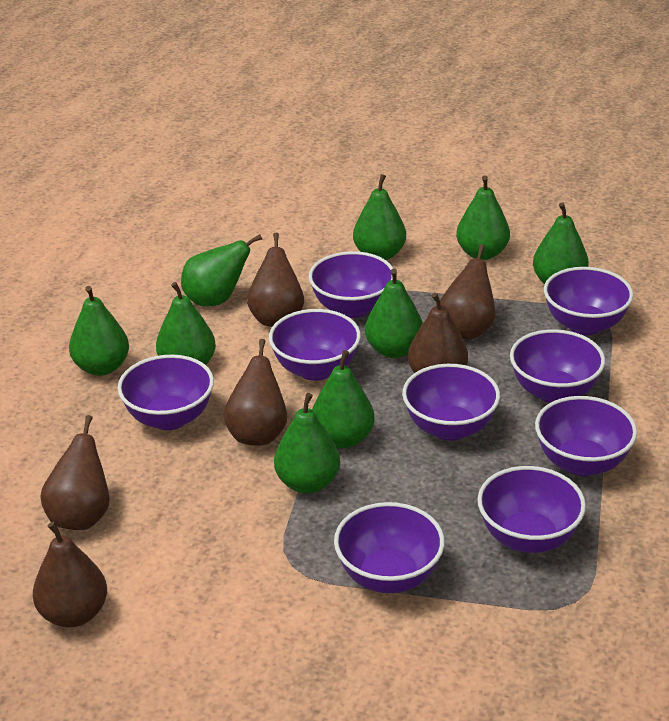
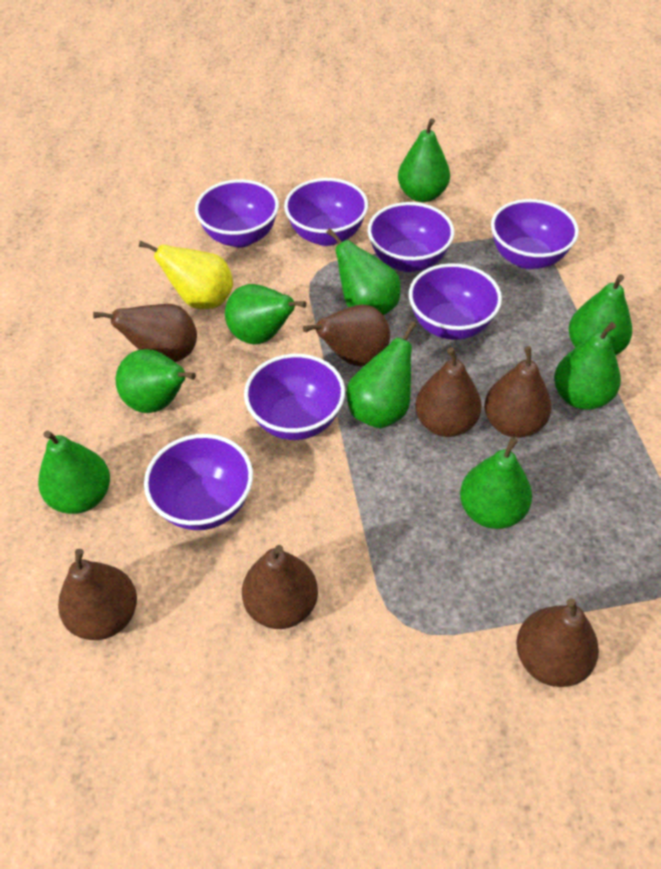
brown pear: 6 -> 7
purple bowl: 9 -> 7
yellow pear: 0 -> 1

